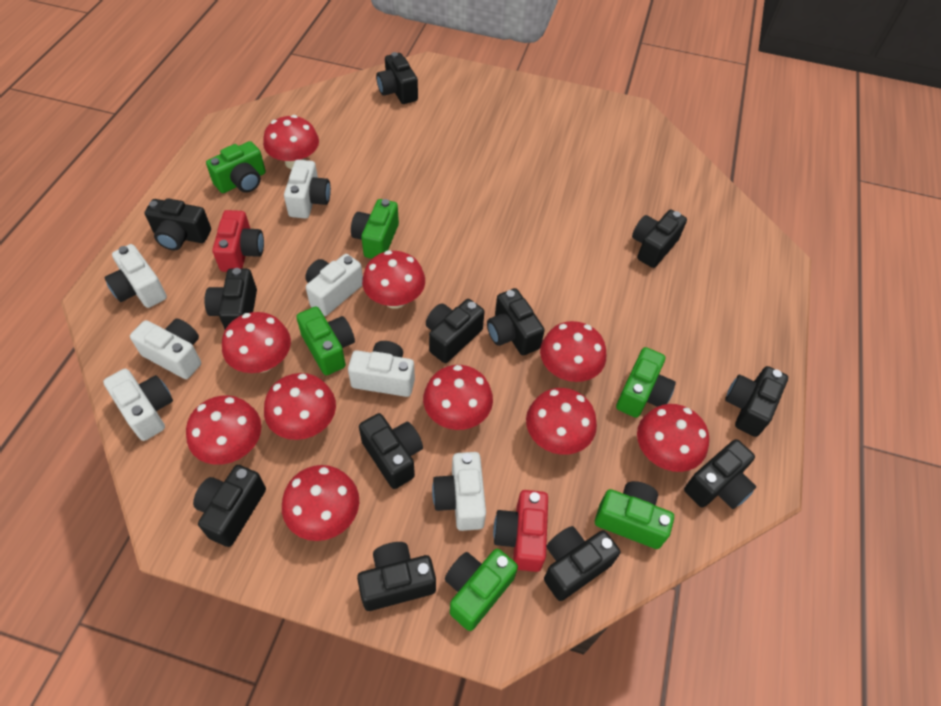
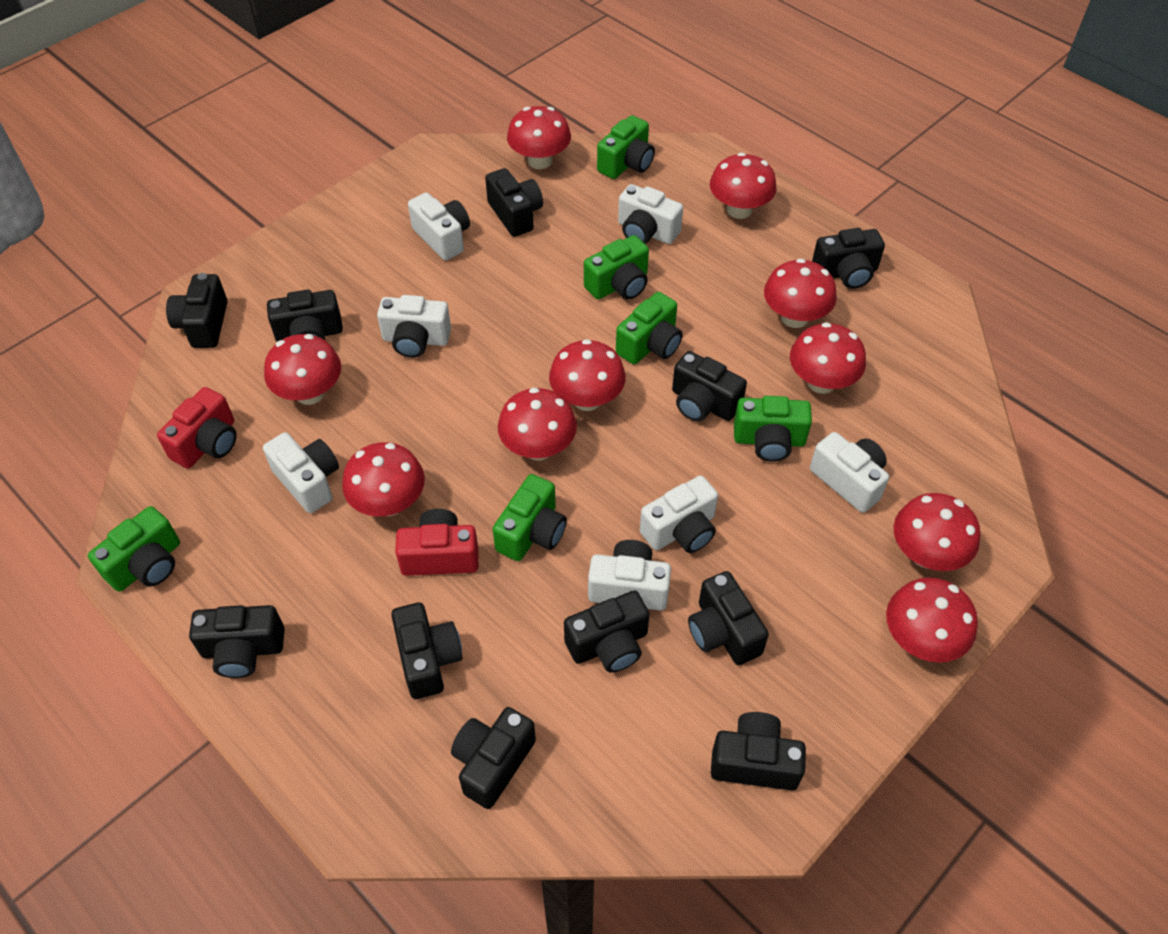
black camera: 12 -> 11

